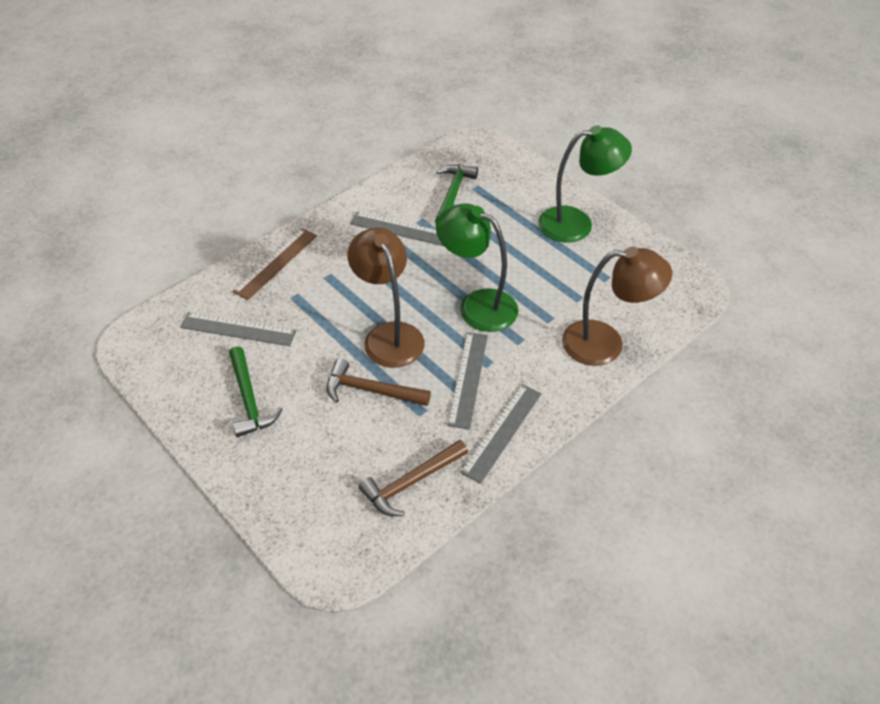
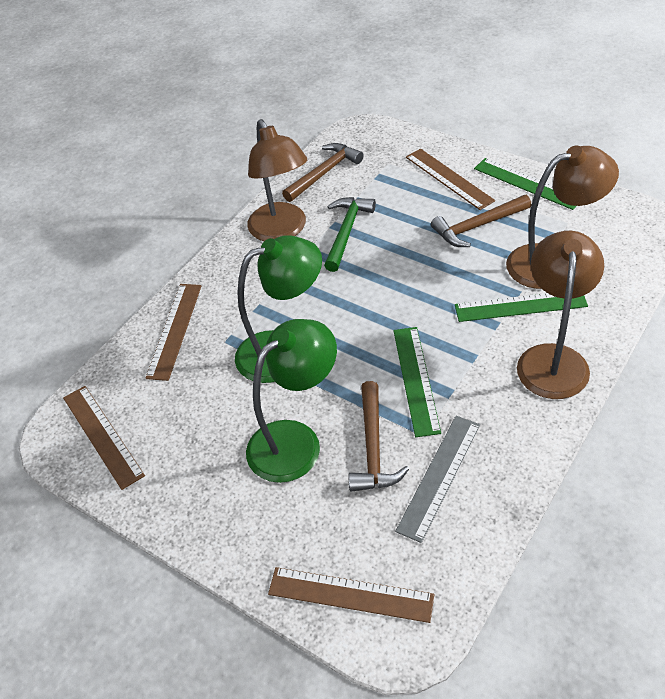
brown hammer: 2 -> 3
brown lamp: 2 -> 3
brown ruler: 1 -> 4
green hammer: 2 -> 1
green ruler: 0 -> 3
grey ruler: 4 -> 1

